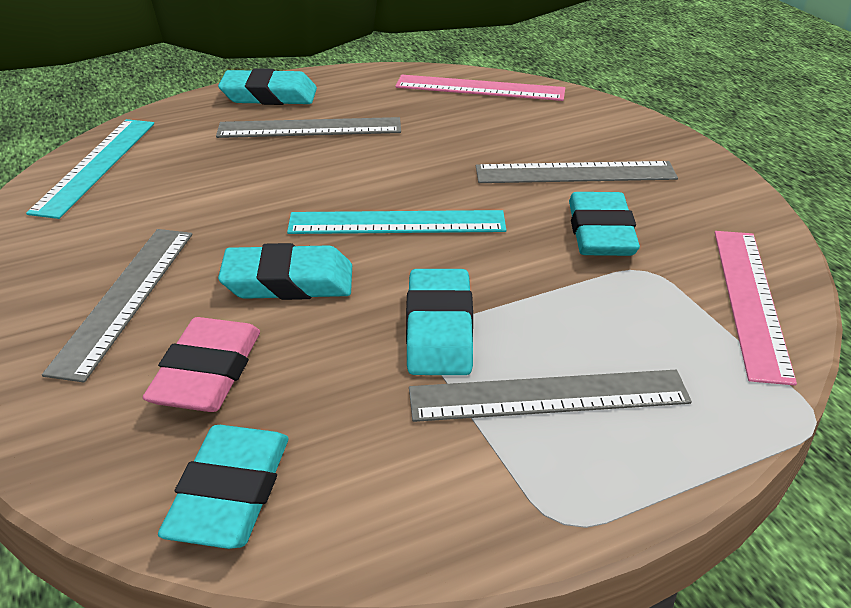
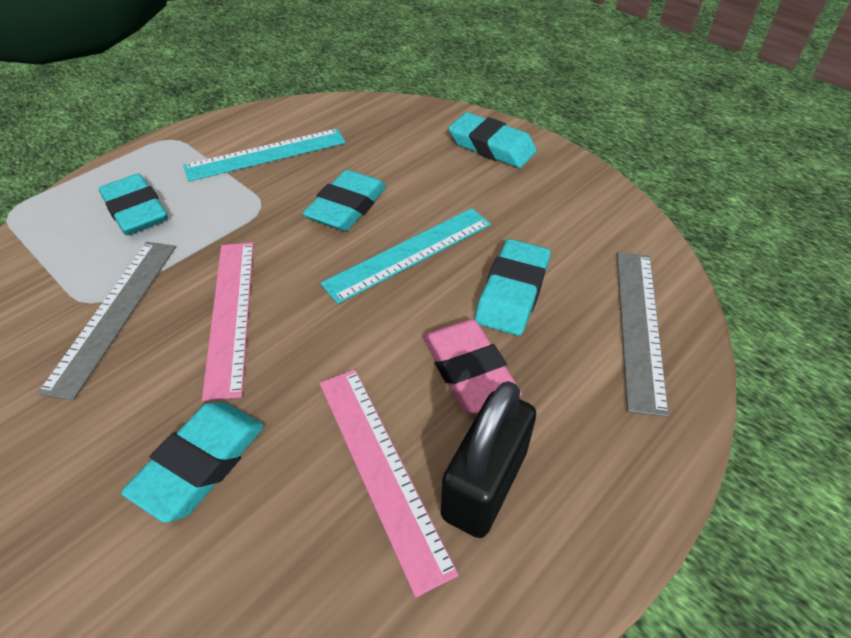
black padlock: 0 -> 1
grey ruler: 4 -> 2

